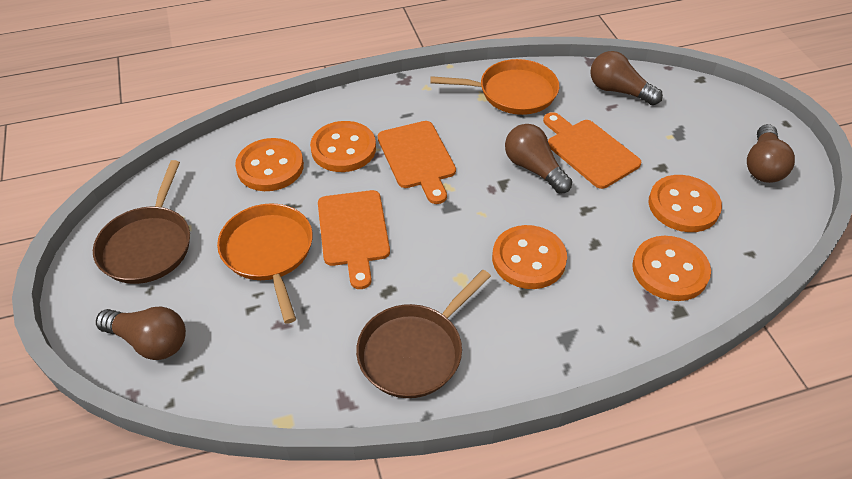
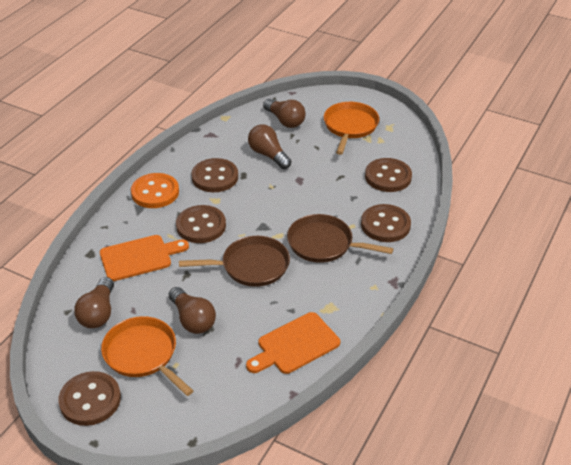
brown button: 0 -> 5
orange button: 5 -> 1
orange cutting board: 3 -> 2

